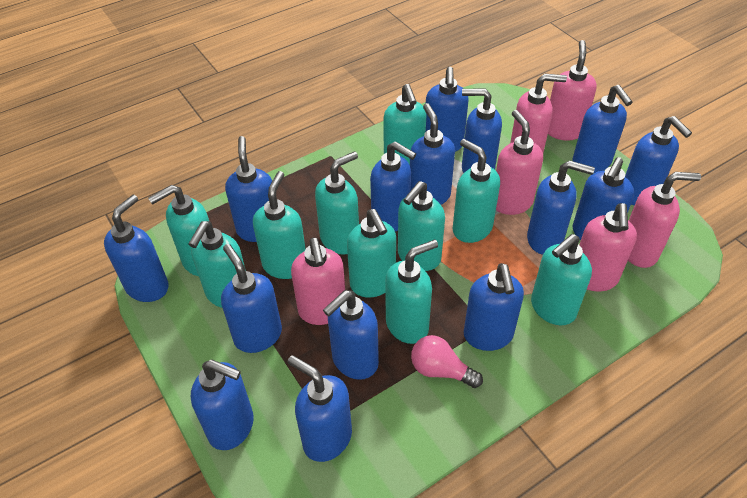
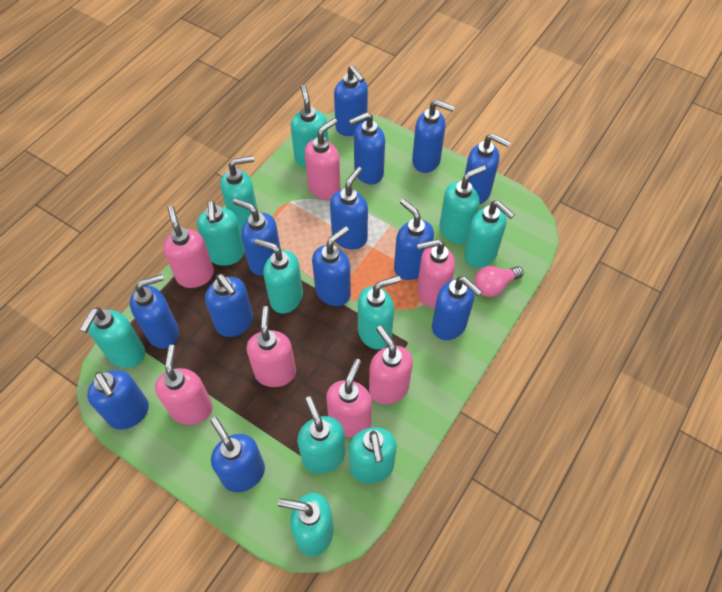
blue soap dispenser: 15 -> 13
pink soap dispenser: 6 -> 7
turquoise soap dispenser: 10 -> 11

